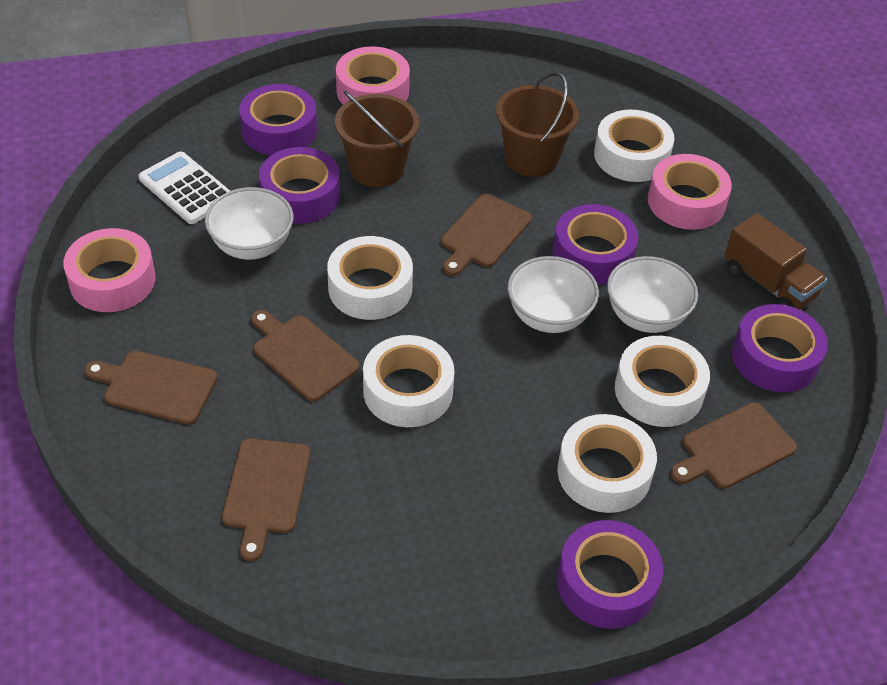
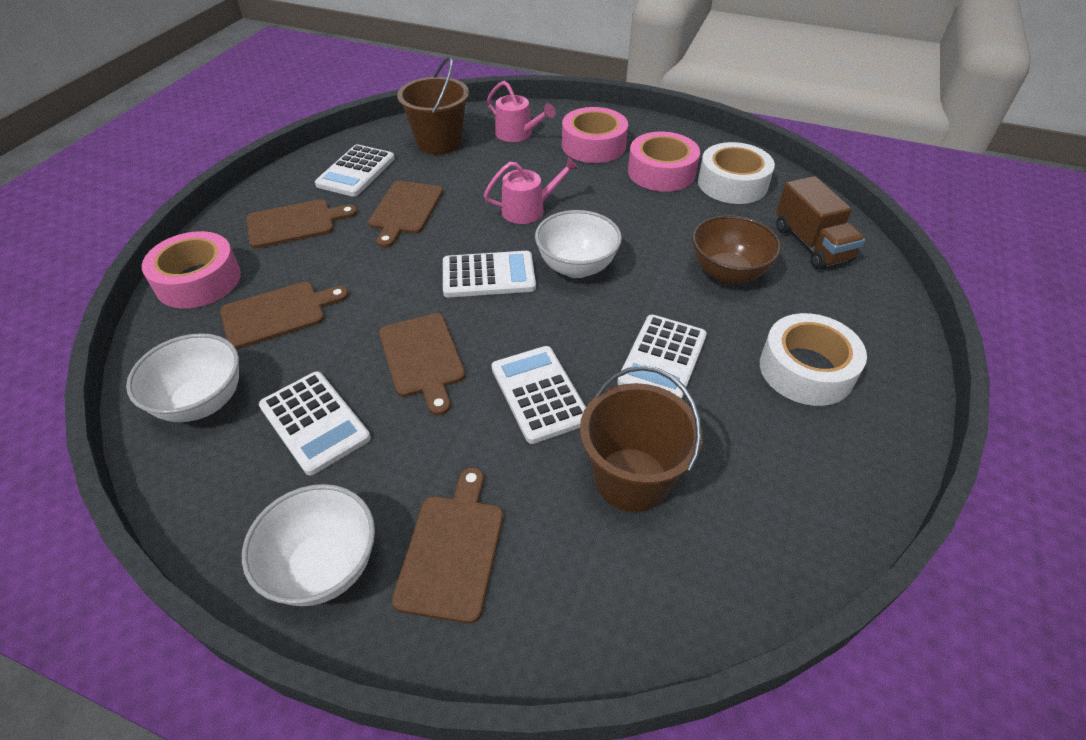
brown bowl: 0 -> 1
pink watering can: 0 -> 2
purple tape: 5 -> 0
white calculator: 1 -> 5
white tape: 5 -> 2

